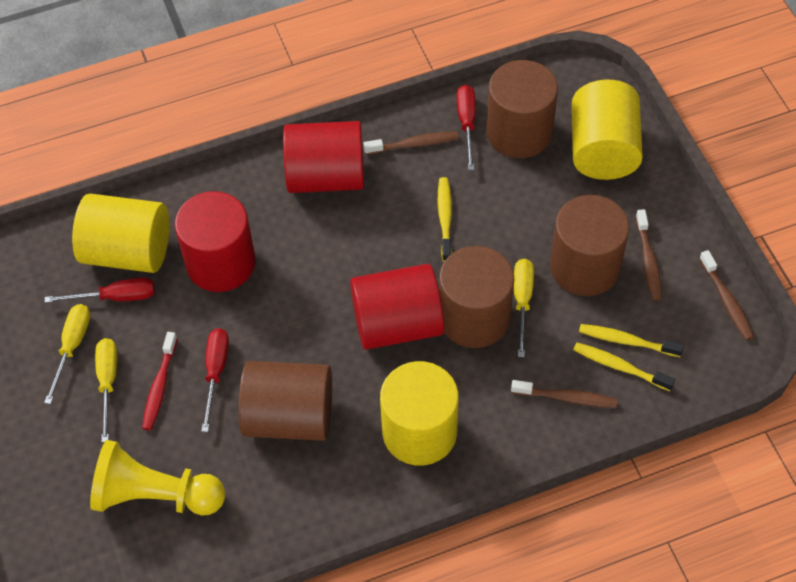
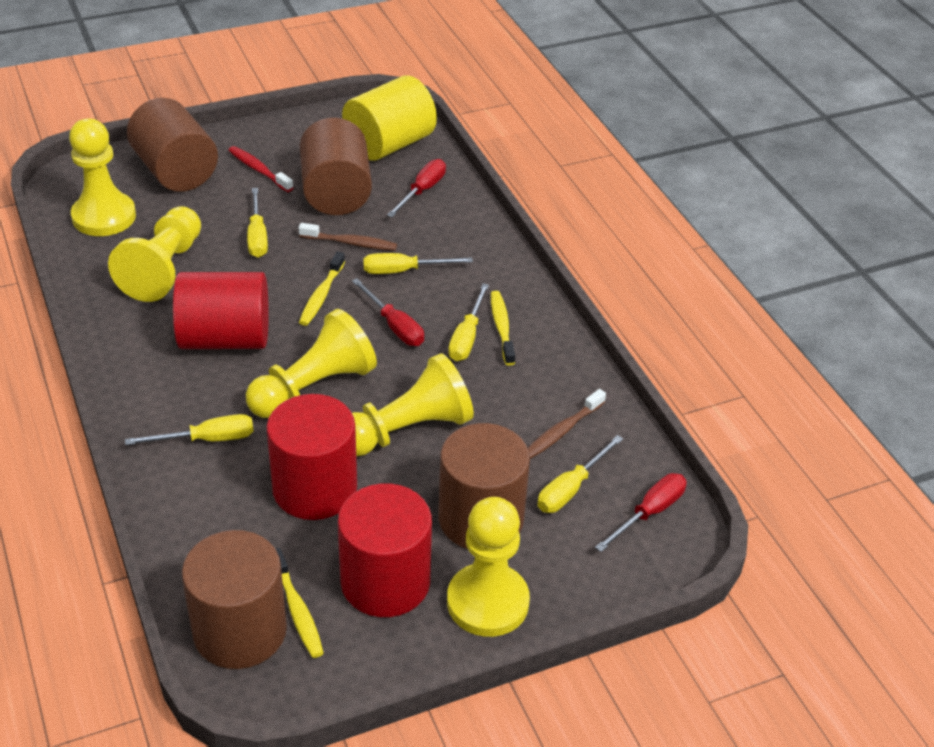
brown toothbrush: 4 -> 2
yellow cylinder: 3 -> 1
yellow pawn: 1 -> 5
yellow screwdriver: 3 -> 5

